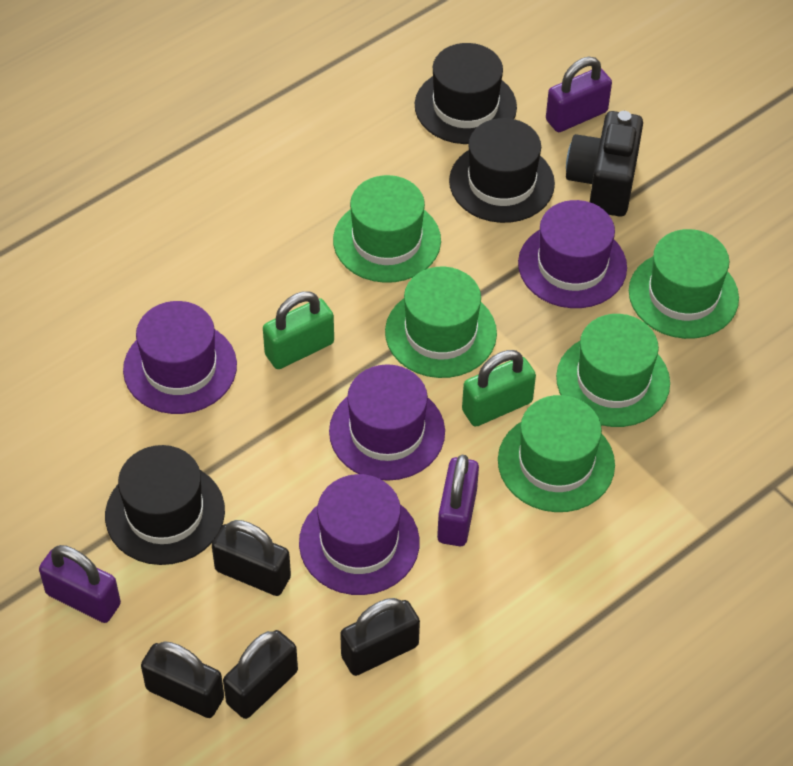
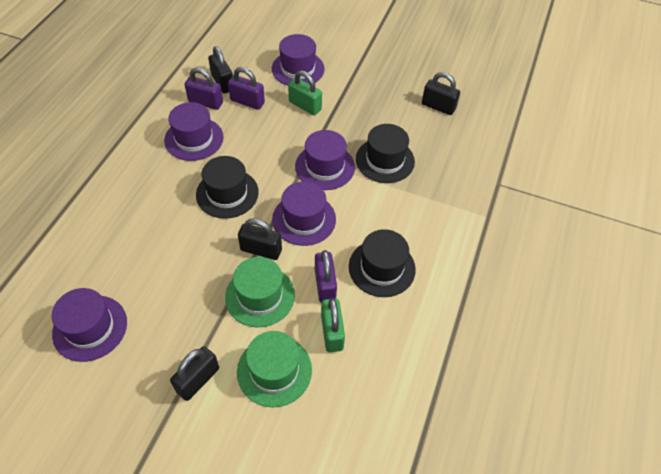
black camera: 1 -> 0
green hat: 5 -> 2
purple hat: 4 -> 5

